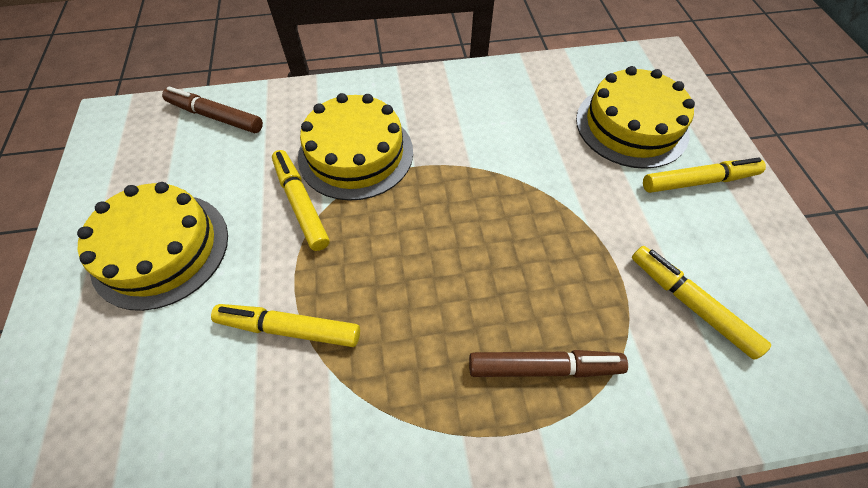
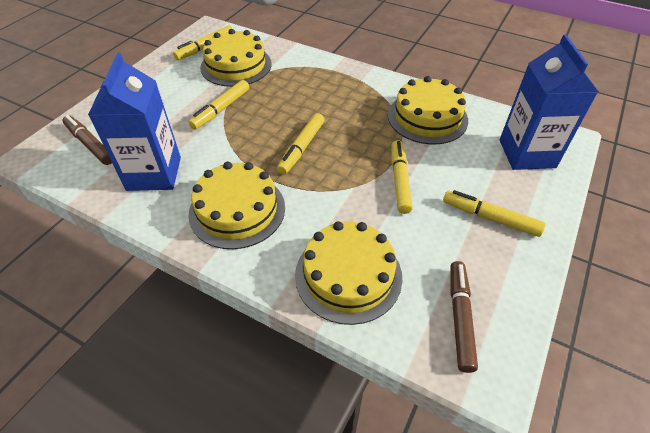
blue carton: 0 -> 2
yellow cake: 3 -> 4
yellow marker: 4 -> 5

